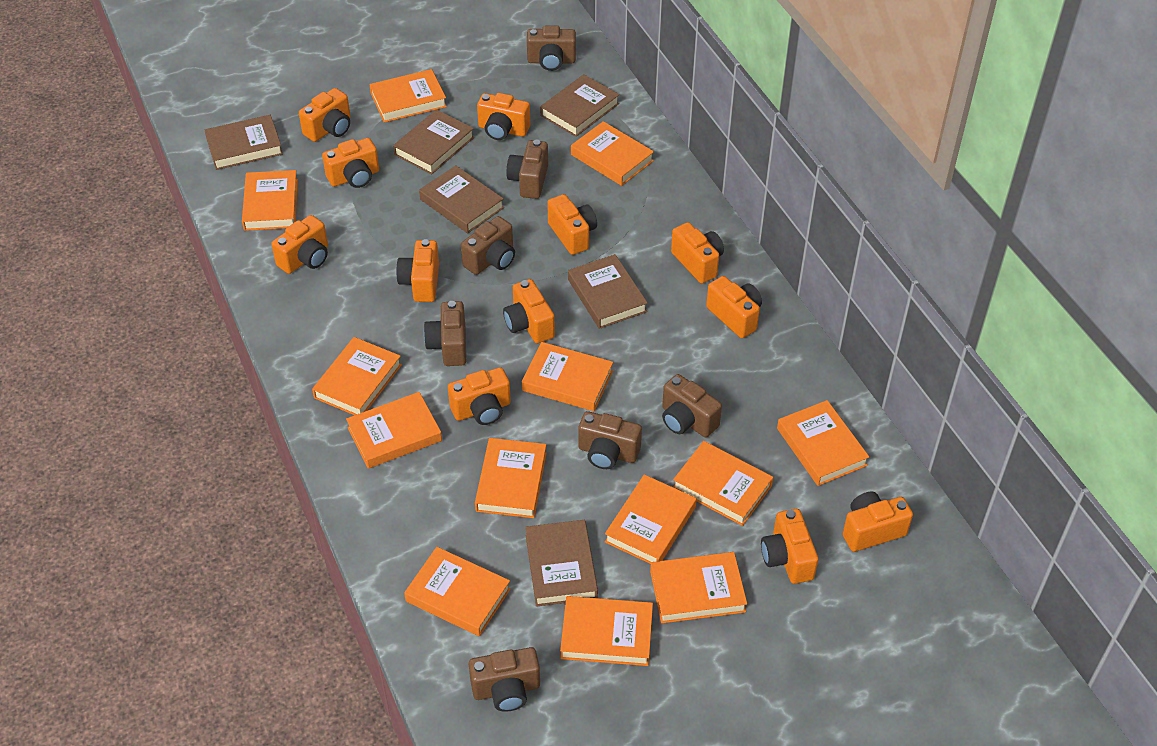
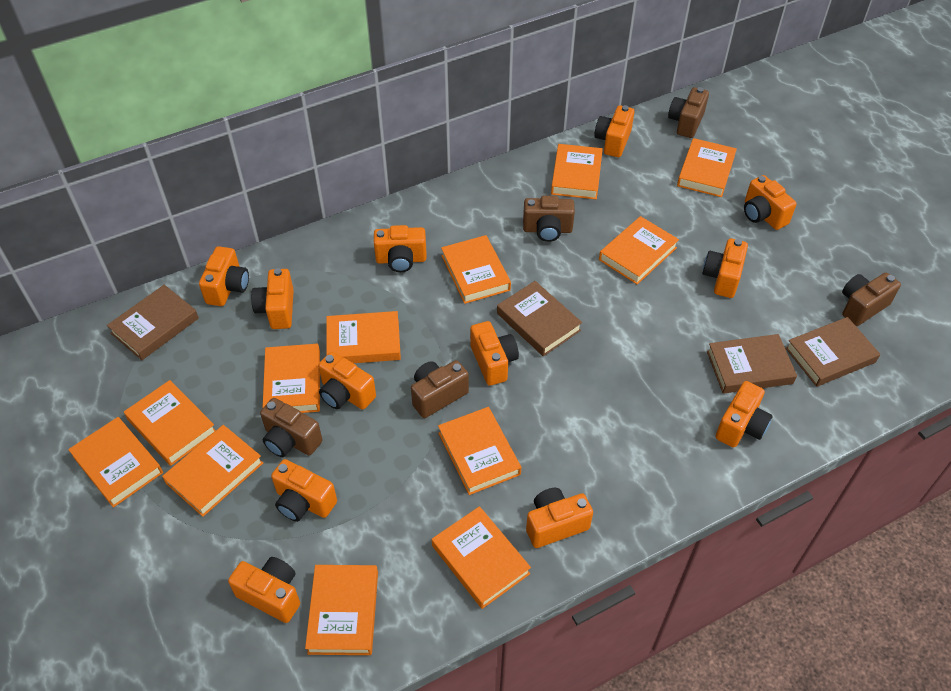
brown book: 6 -> 4
brown camera: 7 -> 5
orange book: 13 -> 12

